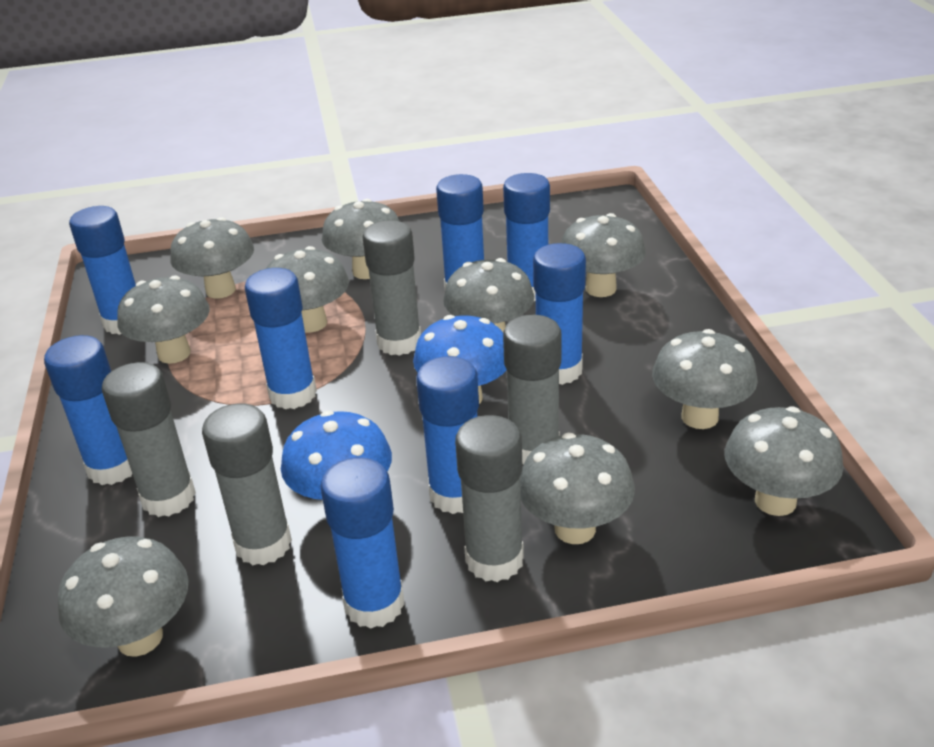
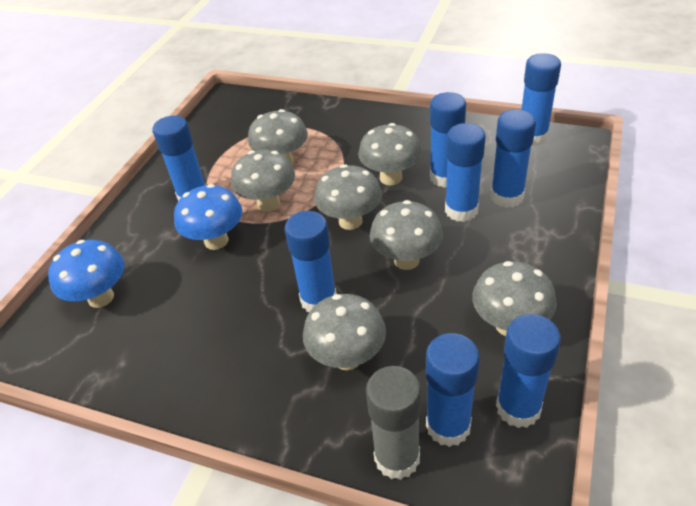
grey glue stick: 5 -> 1
grey mushroom: 10 -> 7

